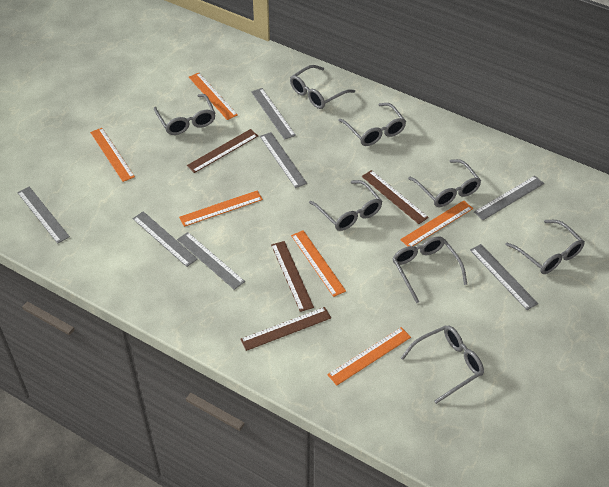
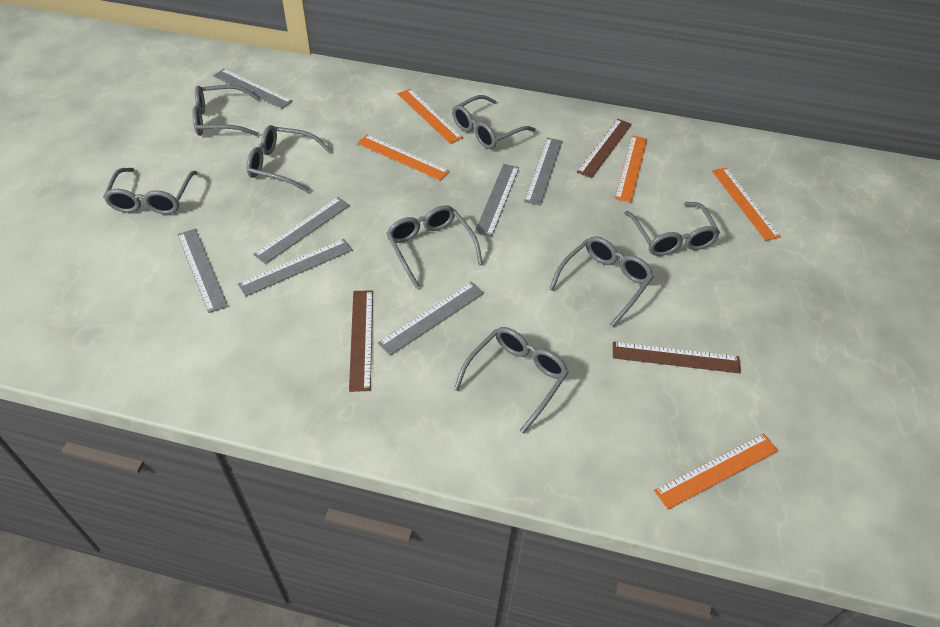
brown ruler: 4 -> 3
orange ruler: 6 -> 5

